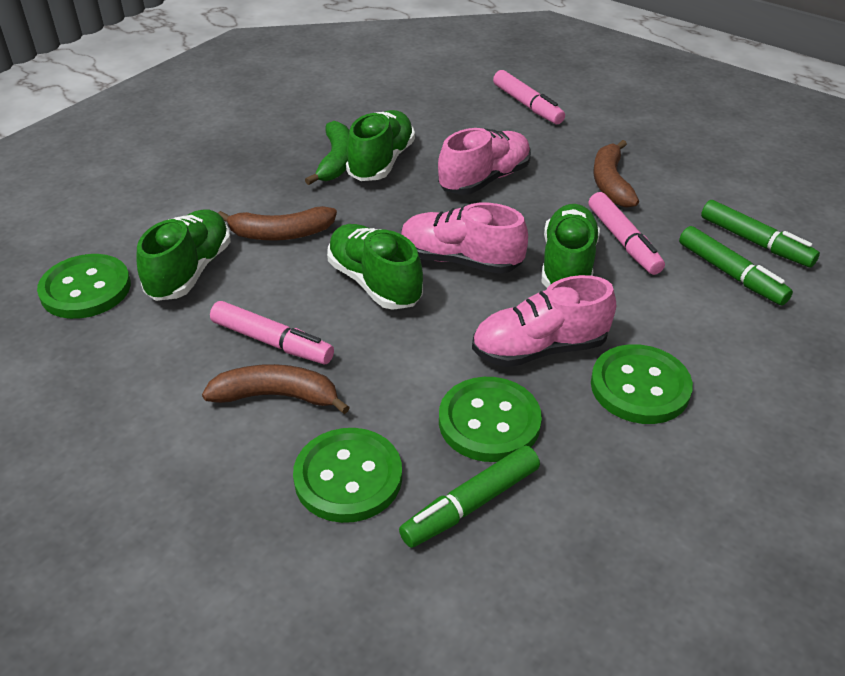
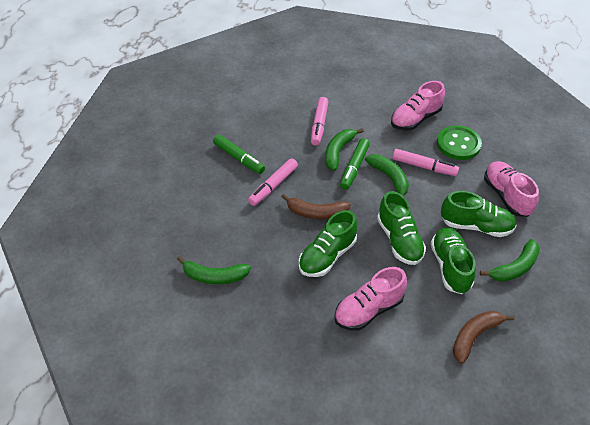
brown banana: 3 -> 2
green banana: 1 -> 4
green button: 4 -> 1
green marker: 3 -> 2

